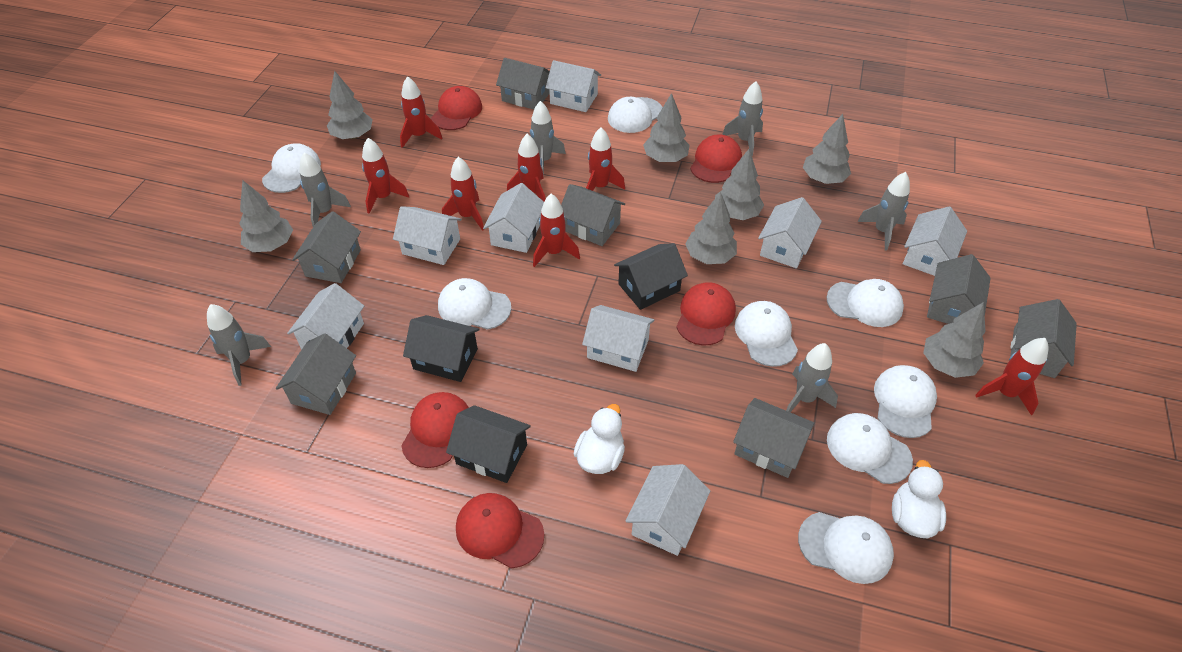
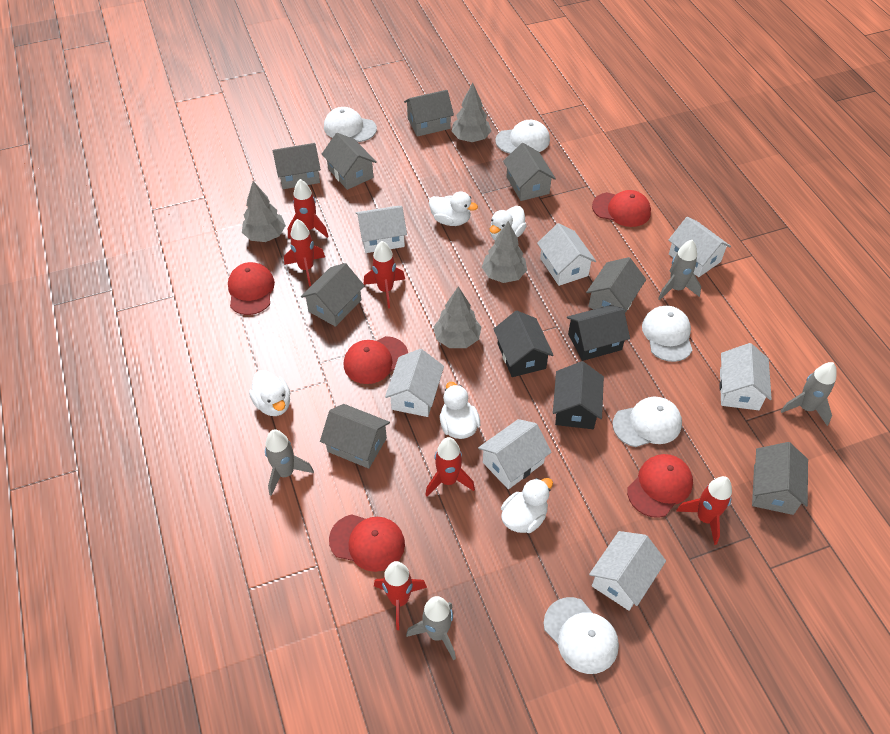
grey house: 7 -> 8
grey rocket: 6 -> 4
grey tree: 7 -> 4
red rocket: 7 -> 6
white cap: 8 -> 5
white duck: 2 -> 5
white house: 8 -> 7

